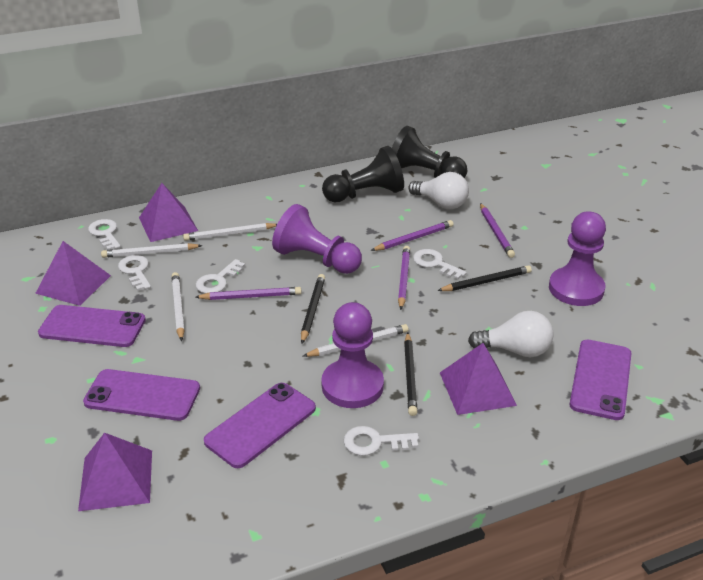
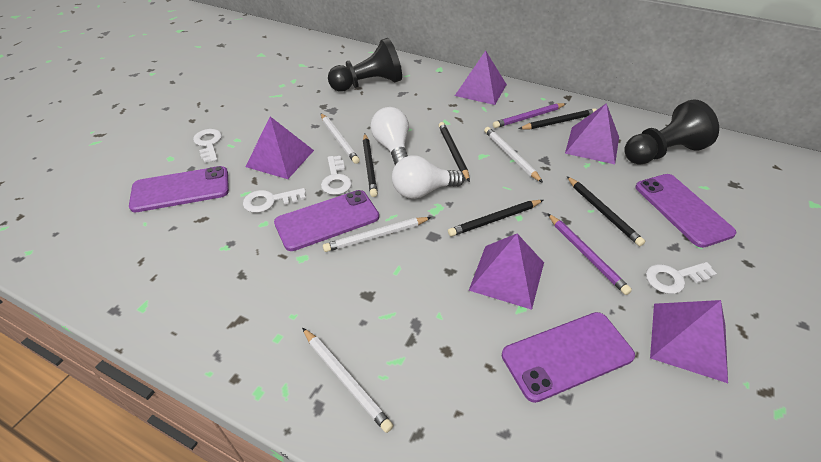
black pencil: 3 -> 5
purple pawn: 3 -> 0
purple pencil: 4 -> 2
purple pyramid: 4 -> 5
white key: 5 -> 4

